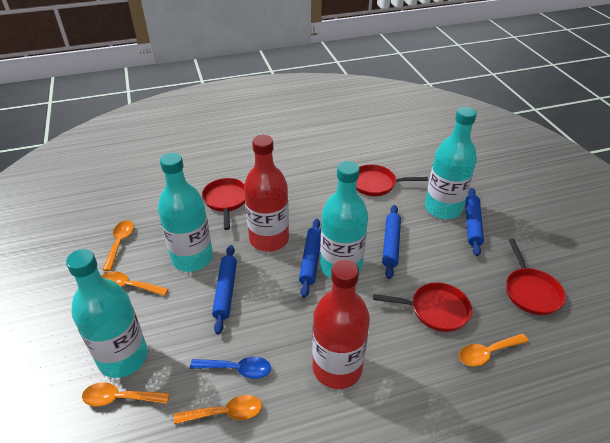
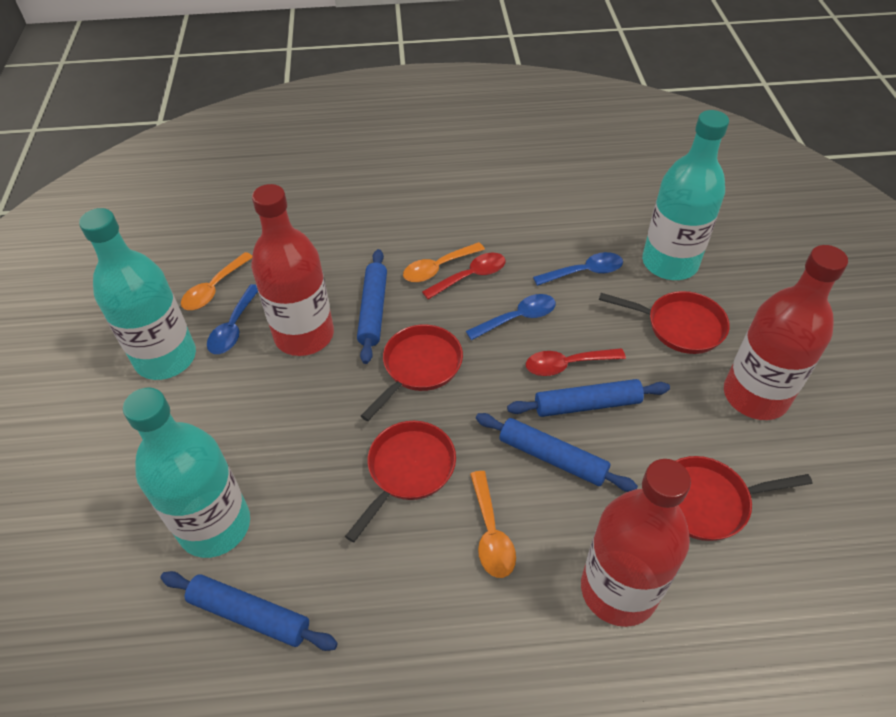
blue spoon: 1 -> 3
orange spoon: 5 -> 3
red bottle: 2 -> 3
red spoon: 0 -> 2
turquoise bottle: 4 -> 3

